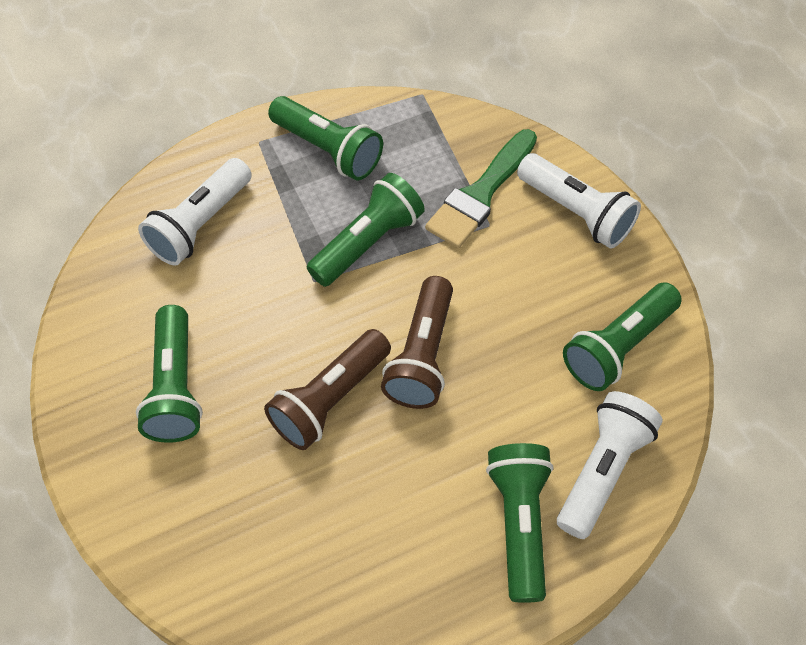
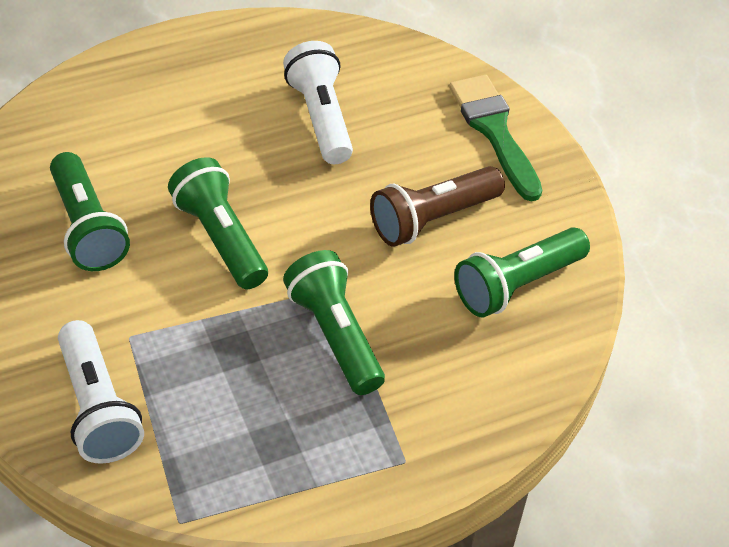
brown flashlight: 2 -> 1
green flashlight: 5 -> 4
white flashlight: 3 -> 2

